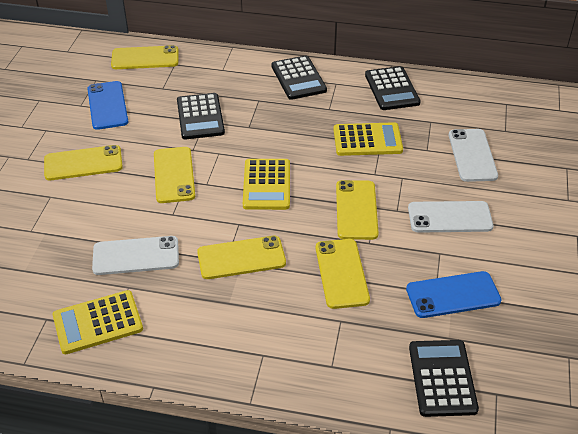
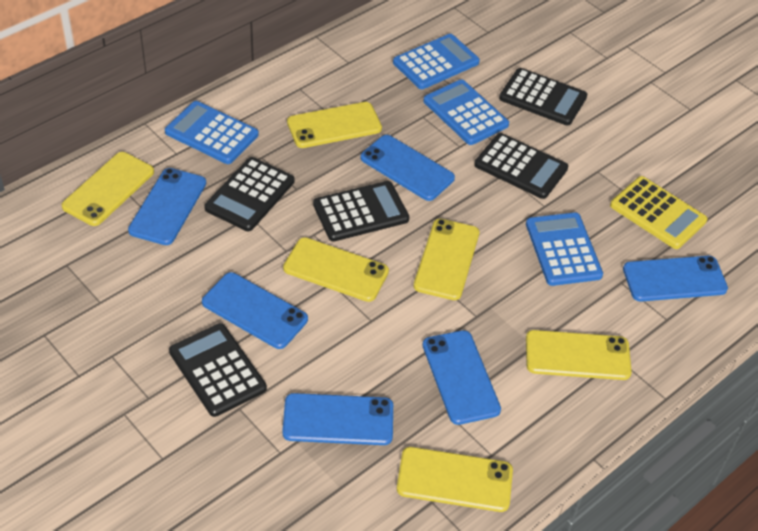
black calculator: 4 -> 5
blue calculator: 0 -> 4
blue phone: 2 -> 6
white phone: 3 -> 0
yellow calculator: 3 -> 1

